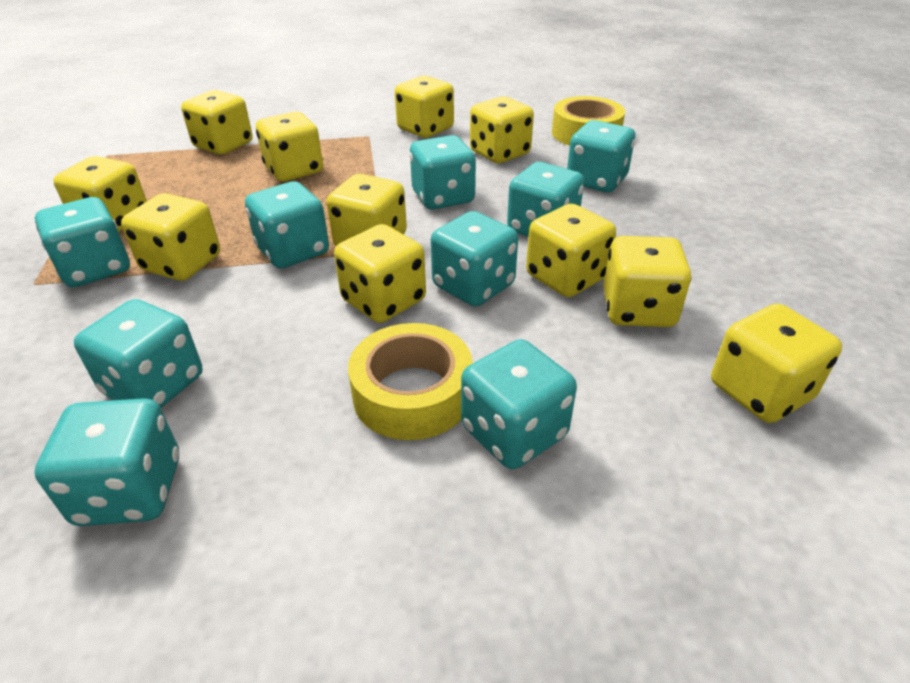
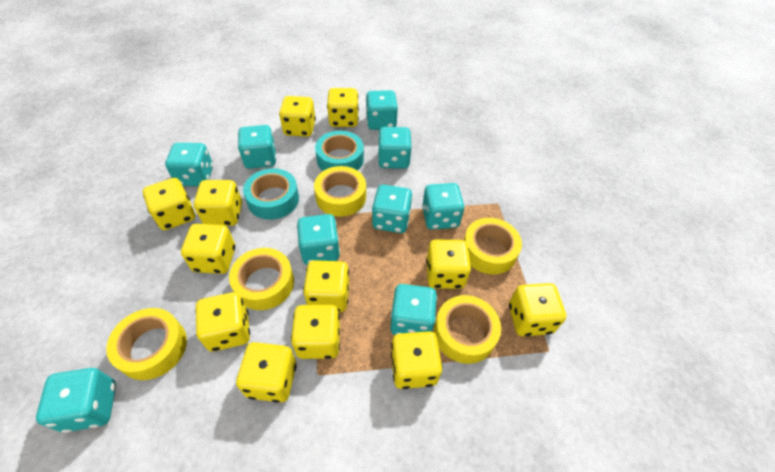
turquoise tape: 0 -> 2
yellow dice: 11 -> 12
yellow tape: 2 -> 5

